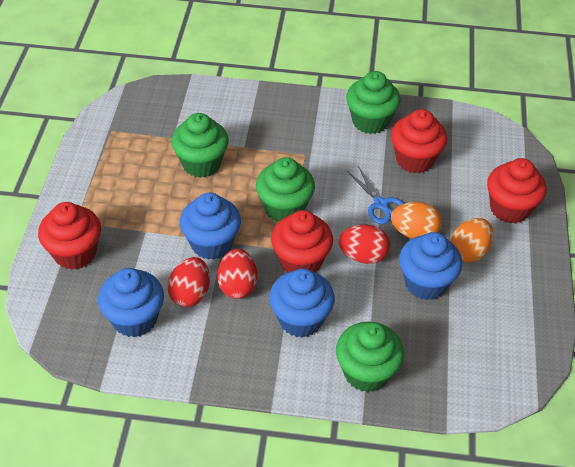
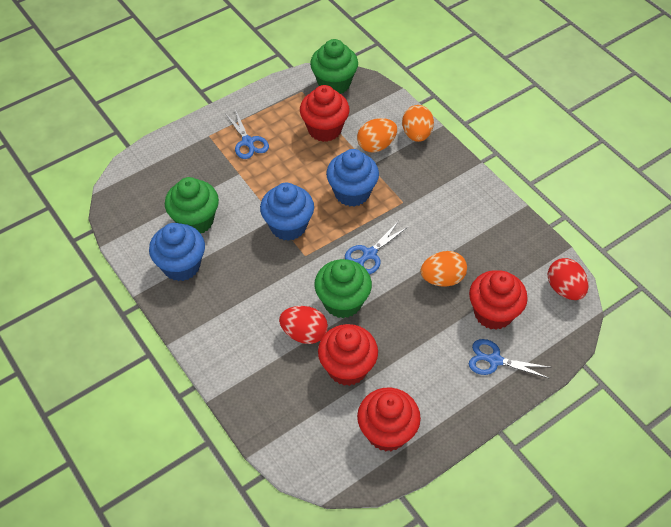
blue cupcake: 4 -> 3
blue scissors: 1 -> 3
green cupcake: 4 -> 3
orange egg: 2 -> 3
red egg: 3 -> 2

